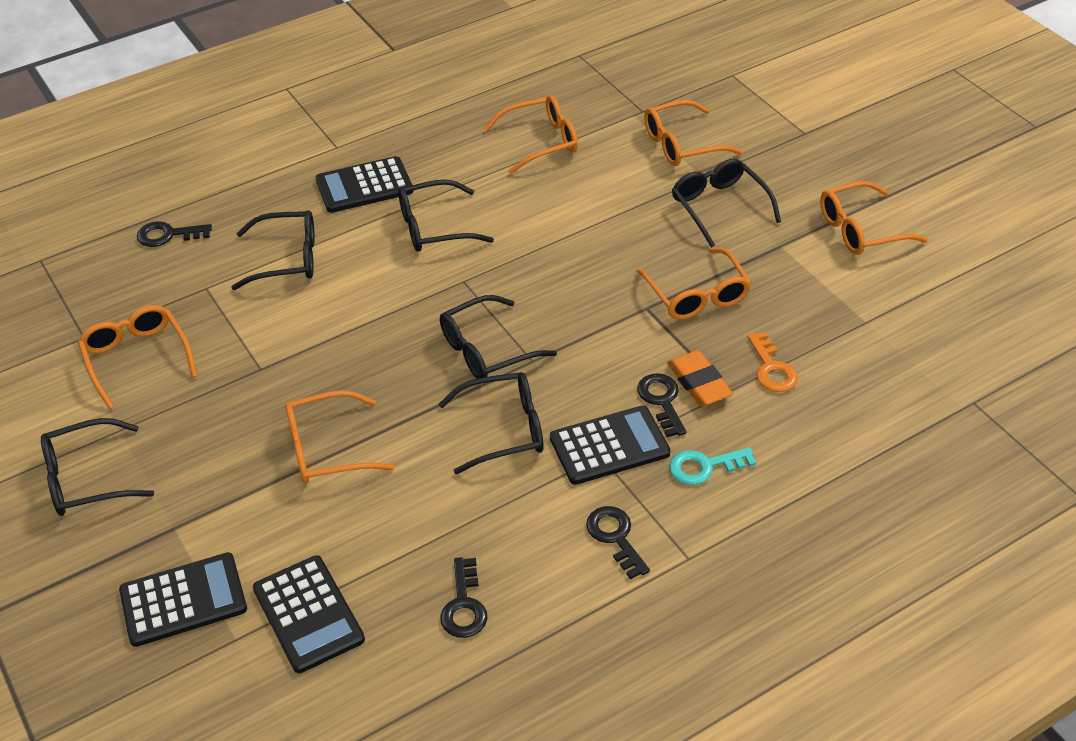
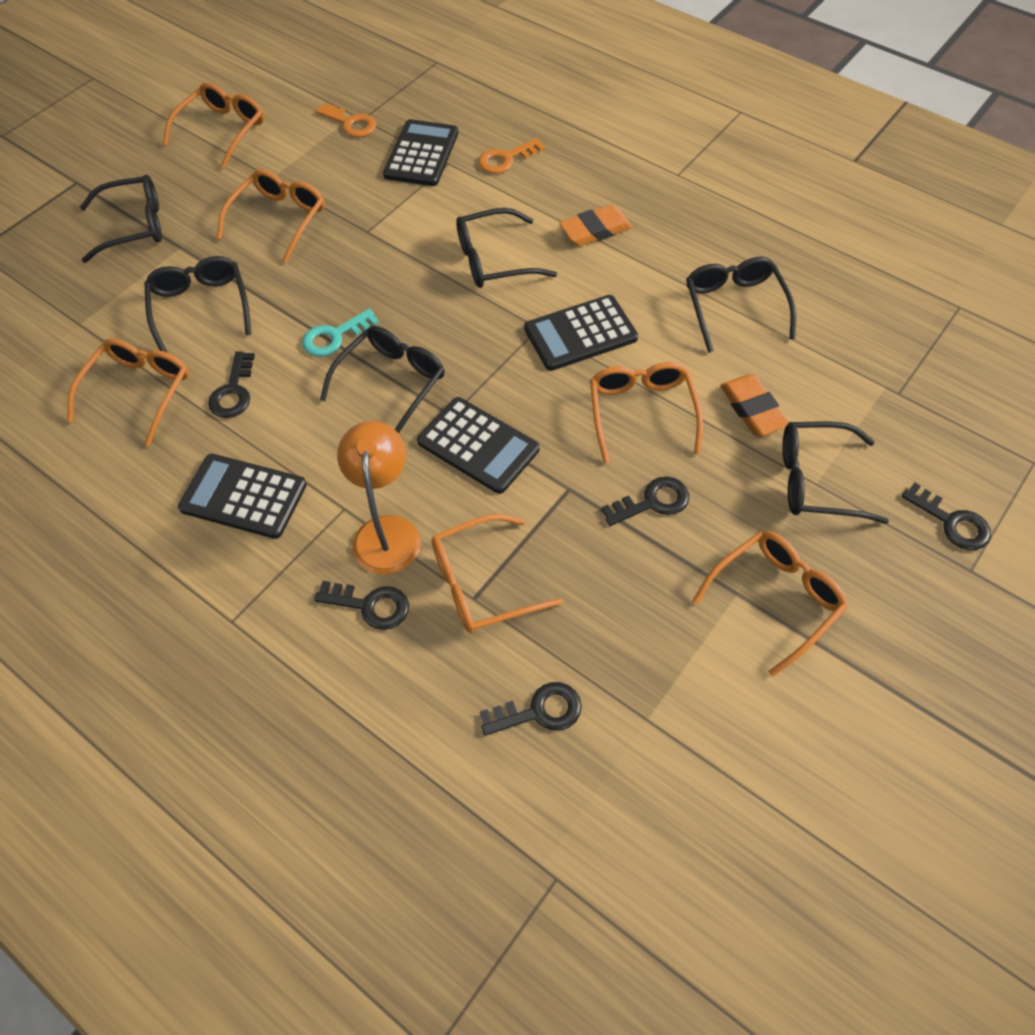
black key: 4 -> 5
orange eraser: 1 -> 2
orange key: 1 -> 2
orange lamp: 0 -> 1

